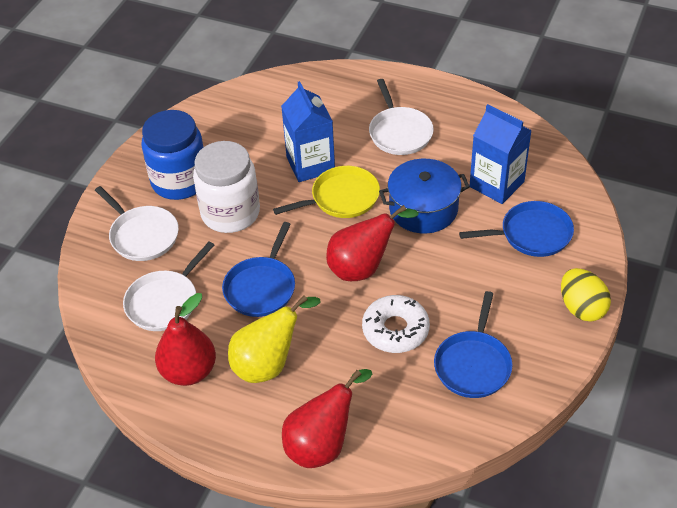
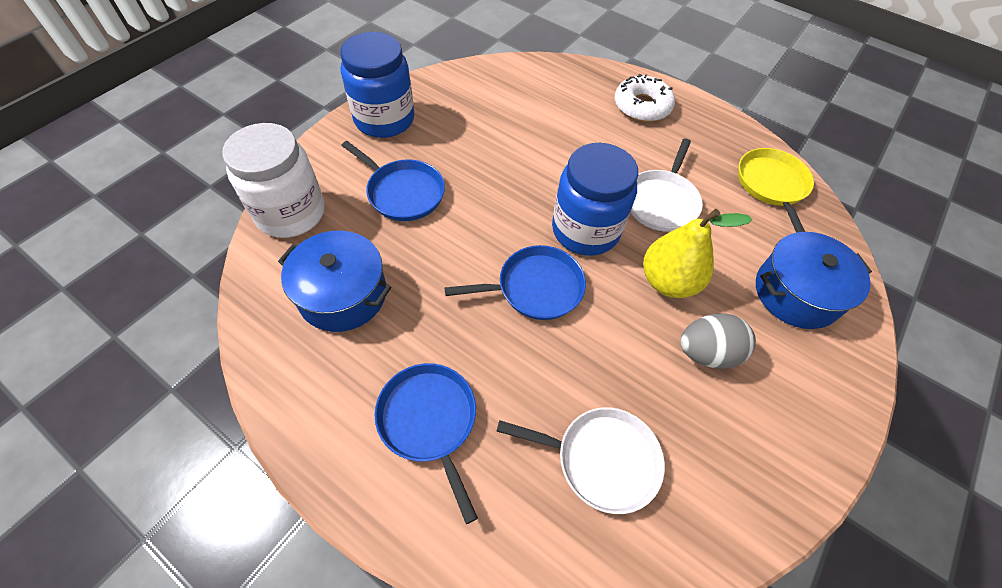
blue carton: 2 -> 0
blue jar: 1 -> 2
blue pot: 1 -> 2
grey egg: 0 -> 1
red pear: 3 -> 0
white pan: 3 -> 2
yellow egg: 1 -> 0

